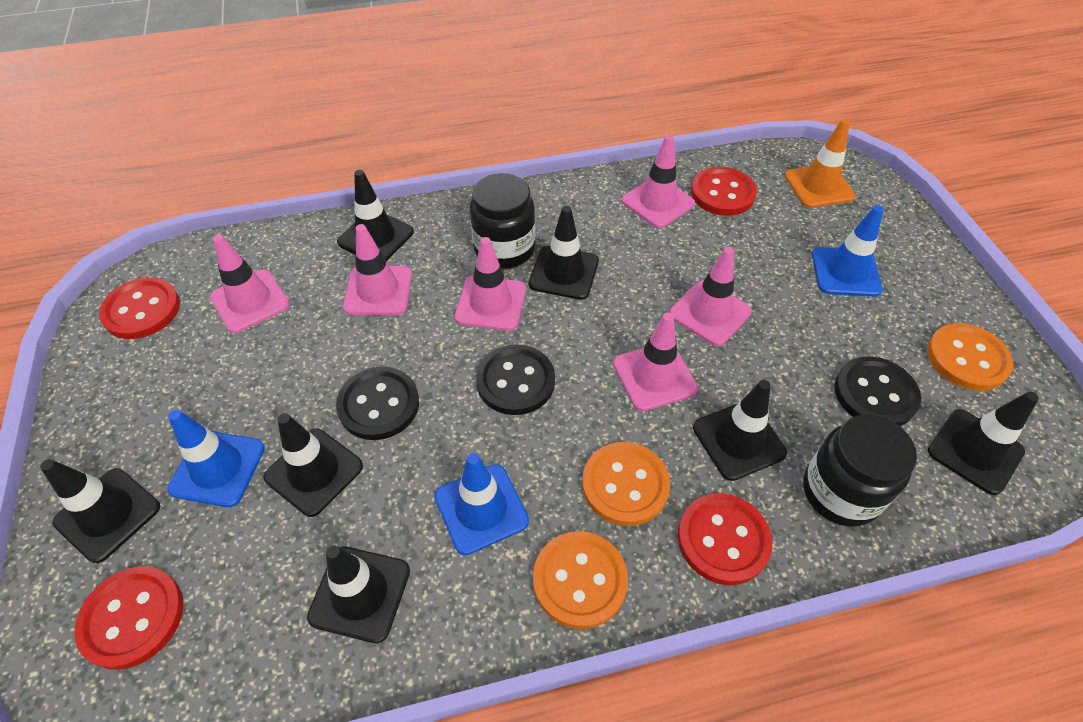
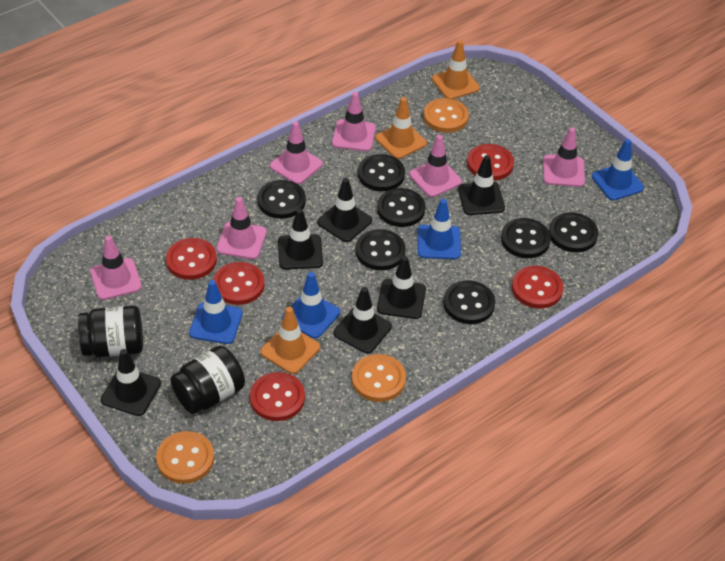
black button: 3 -> 7
black traffic cone: 7 -> 6
blue traffic cone: 3 -> 4
orange traffic cone: 1 -> 3
red button: 4 -> 5

